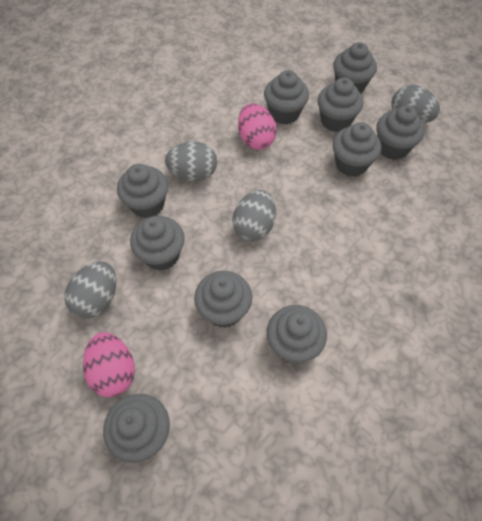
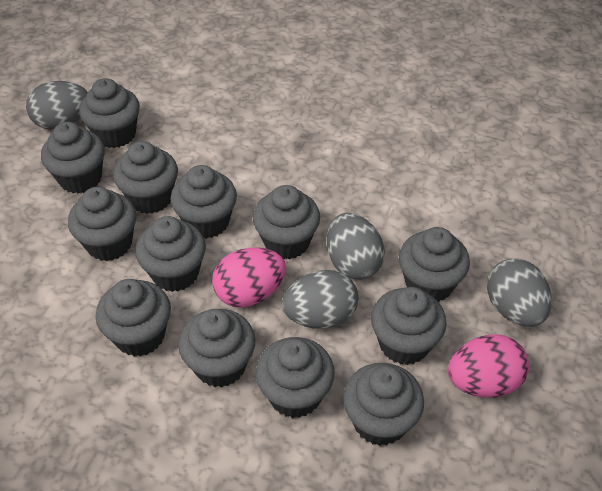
grey cupcake: 10 -> 13

